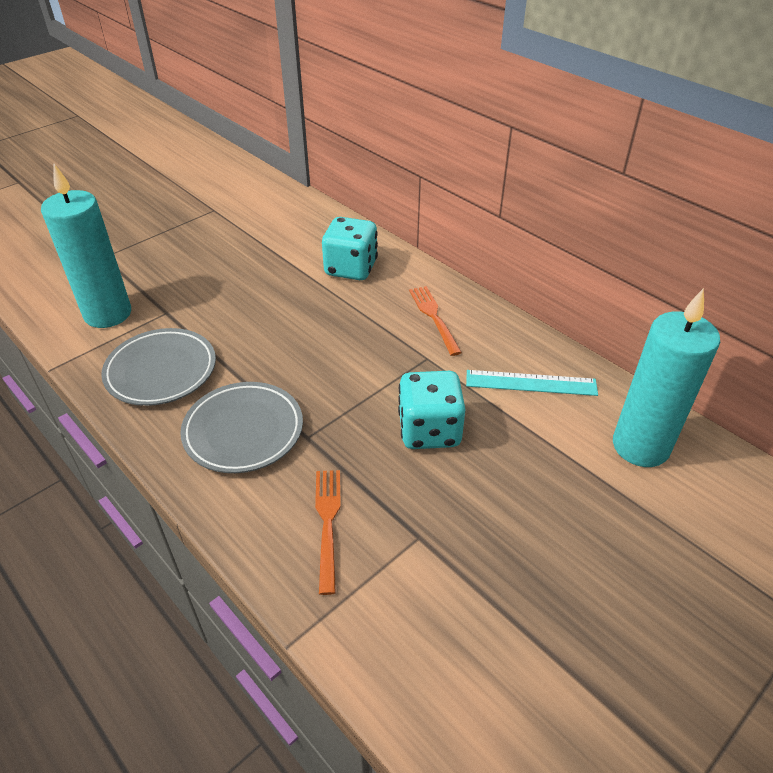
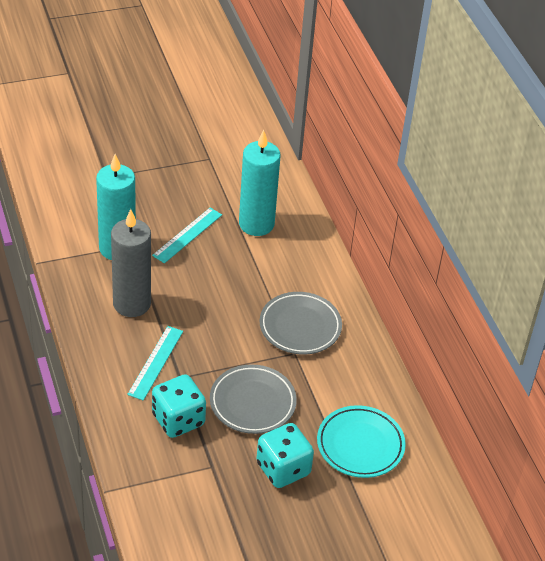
grey candle: 0 -> 1
orange fork: 2 -> 0
turquoise plate: 0 -> 1
turquoise ruler: 1 -> 2

